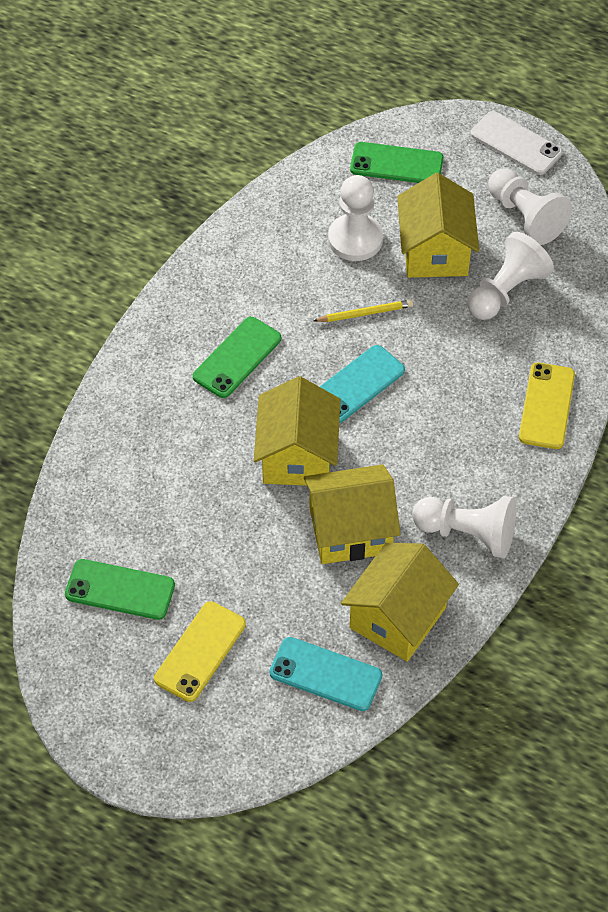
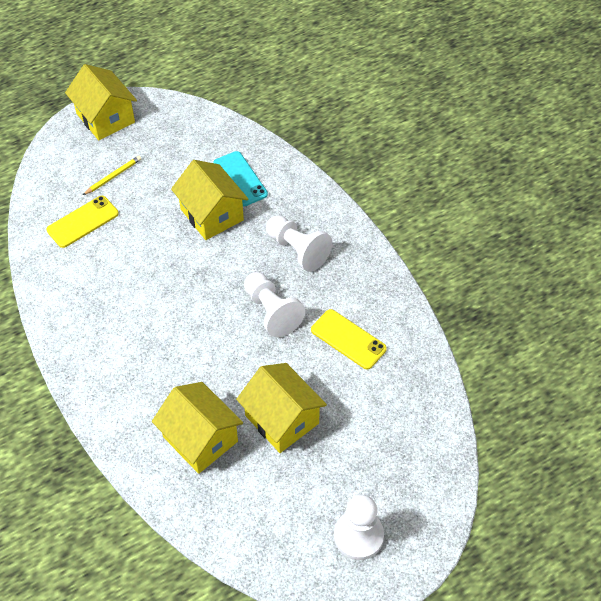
green phone: 3 -> 0
turquoise phone: 2 -> 1
white pawn: 4 -> 3
white phone: 1 -> 0

